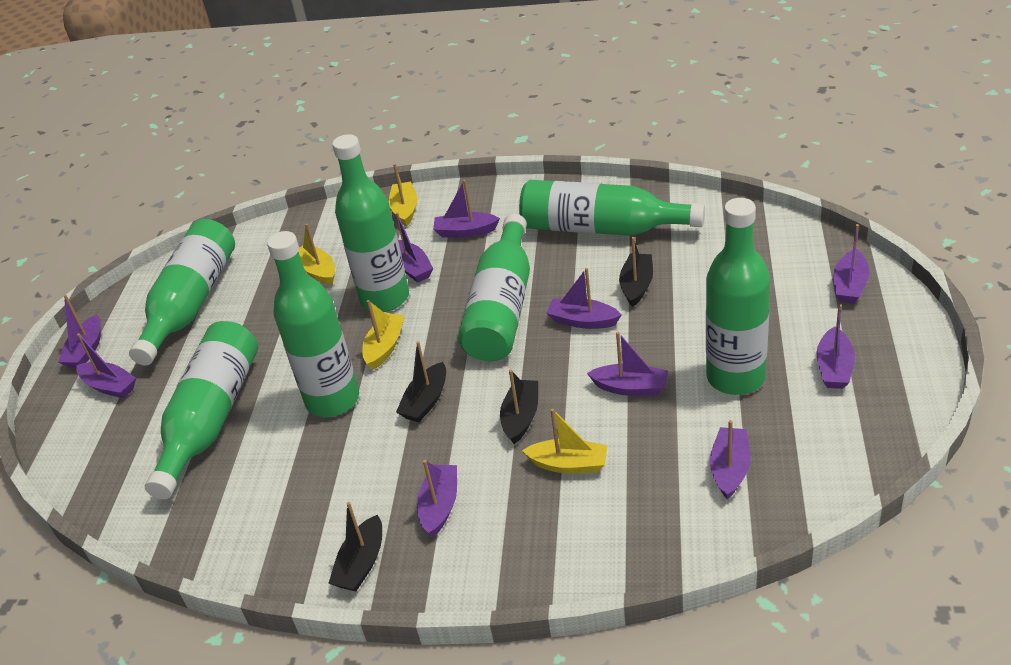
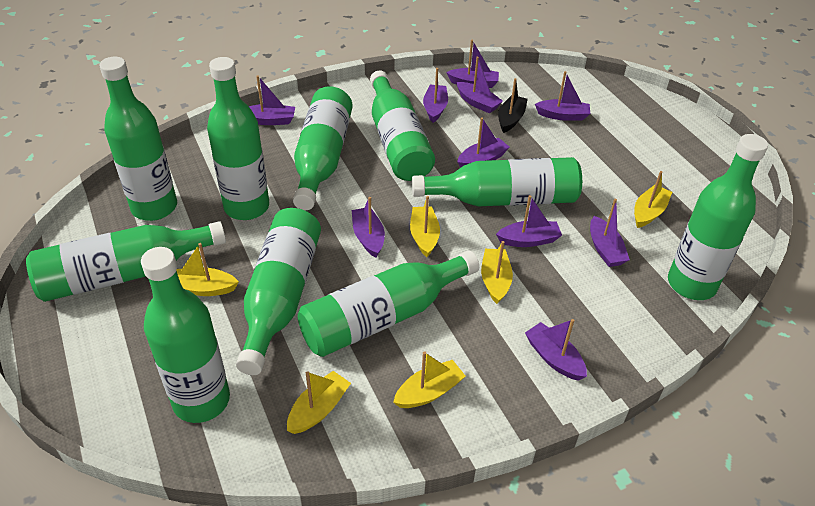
black boat: 4 -> 1
green bottle: 7 -> 10
yellow boat: 4 -> 6

